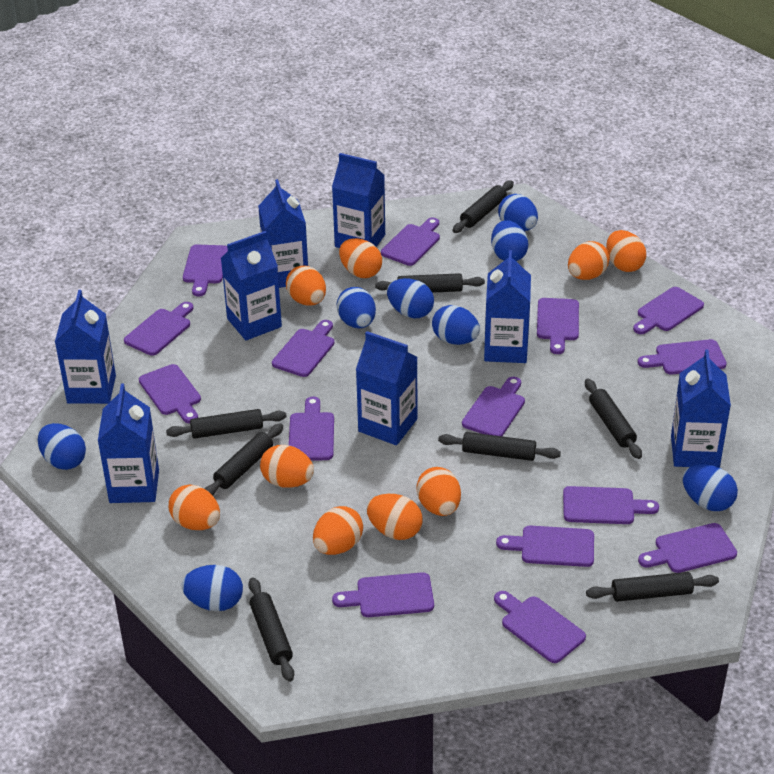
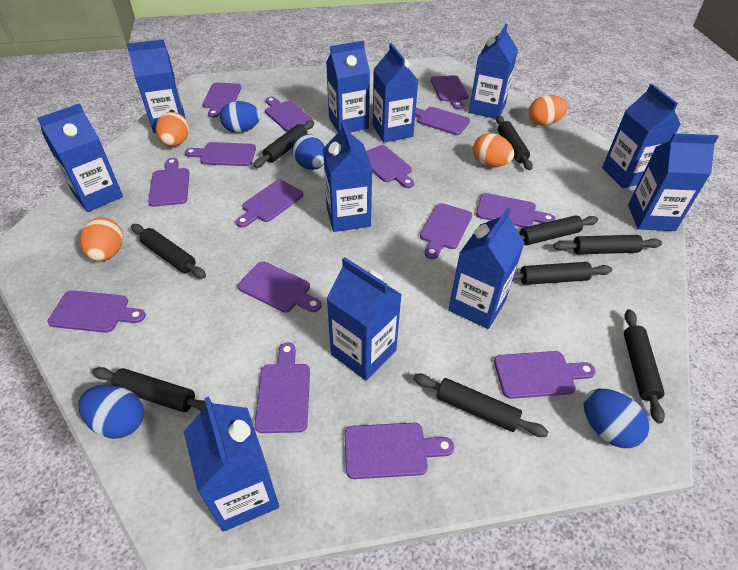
black rolling pin: 8 -> 9
blue carton: 8 -> 11
blue egg: 8 -> 4
orange egg: 9 -> 4

